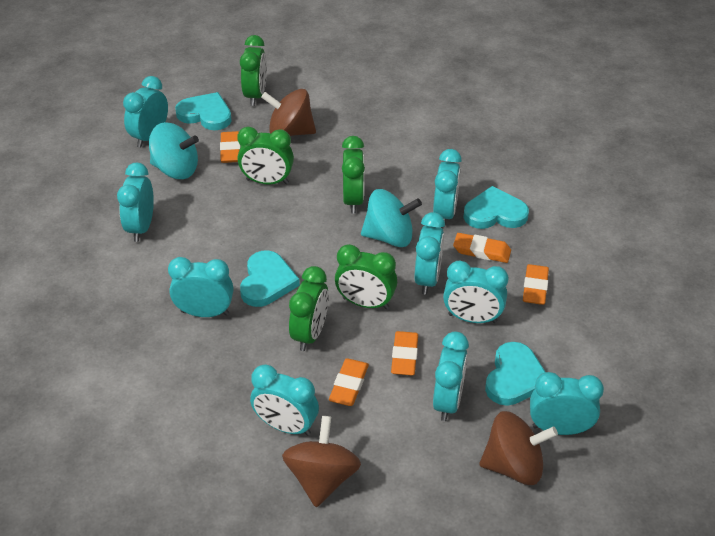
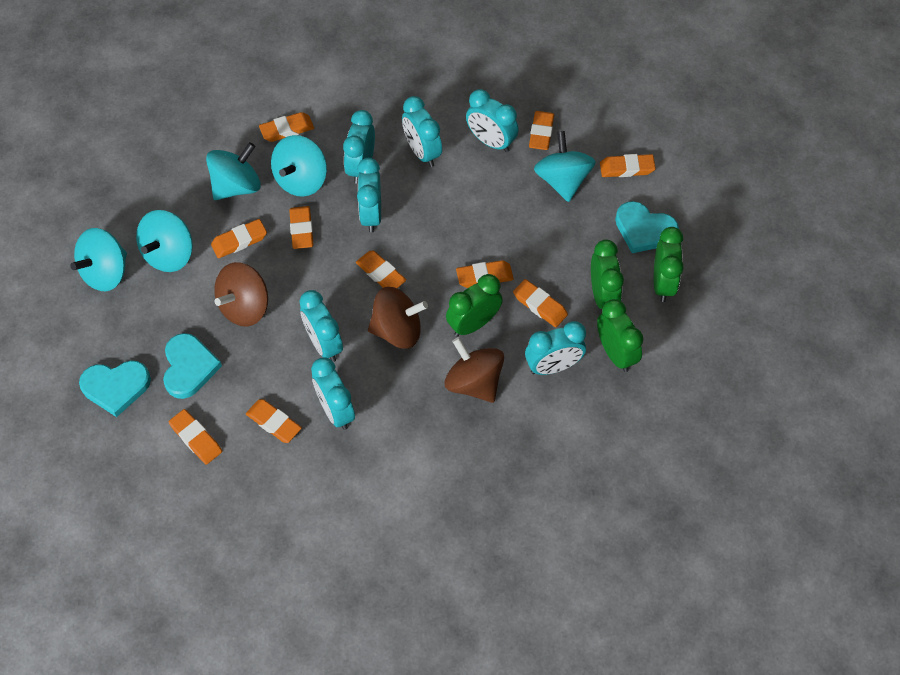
green clock: 5 -> 4
orange eraser: 5 -> 10
turquoise clock: 9 -> 7
turquoise heart: 4 -> 3
turquoise spinning top: 2 -> 5

